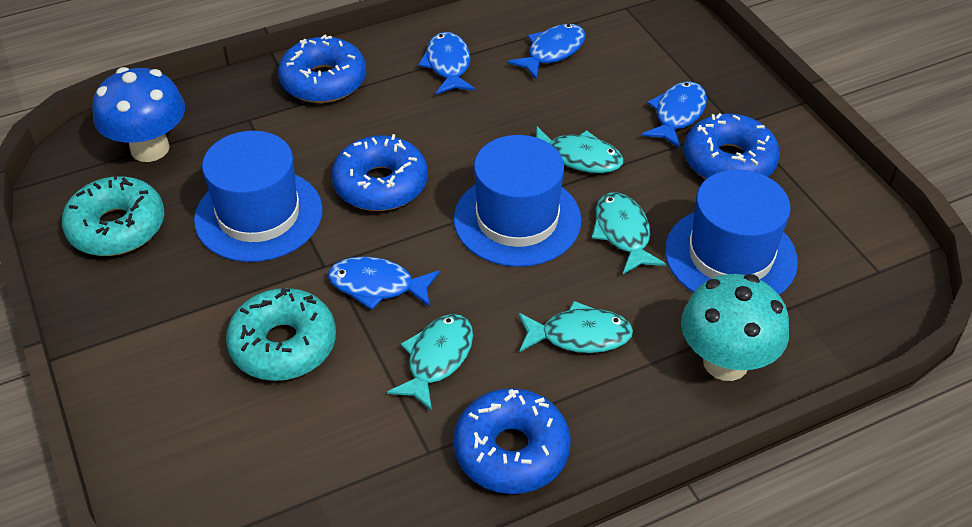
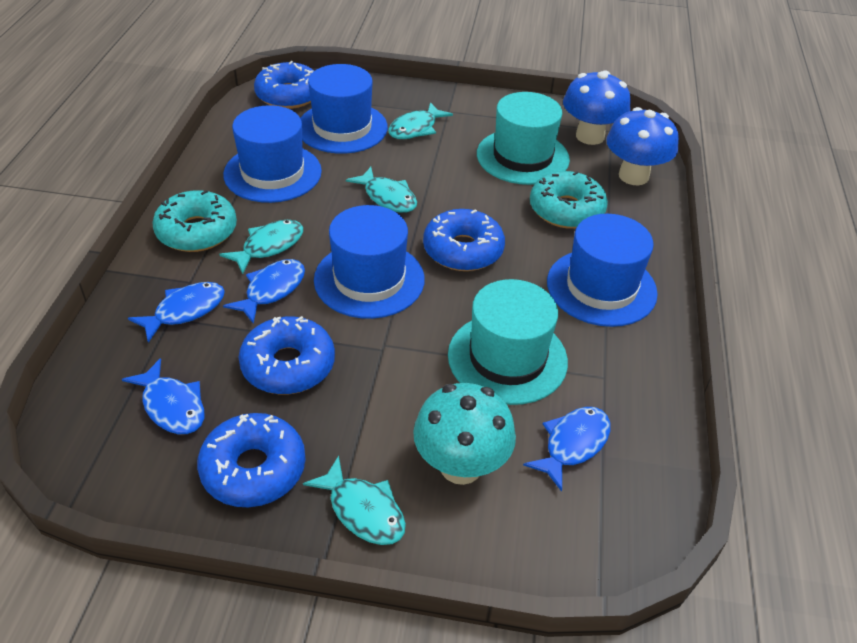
blue hat: 3 -> 4
blue mushroom: 1 -> 2
turquoise hat: 0 -> 2

